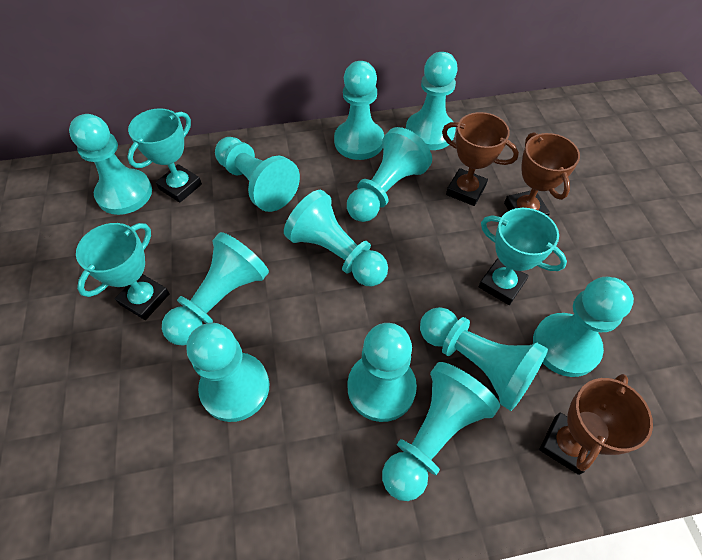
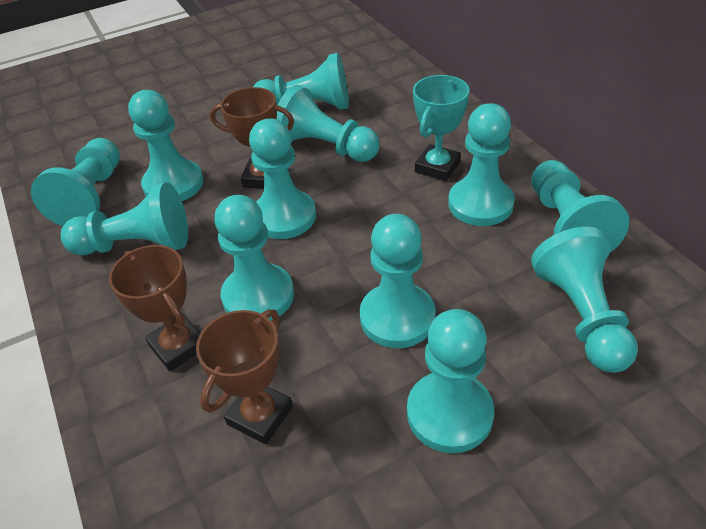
turquoise trophy: 3 -> 1

